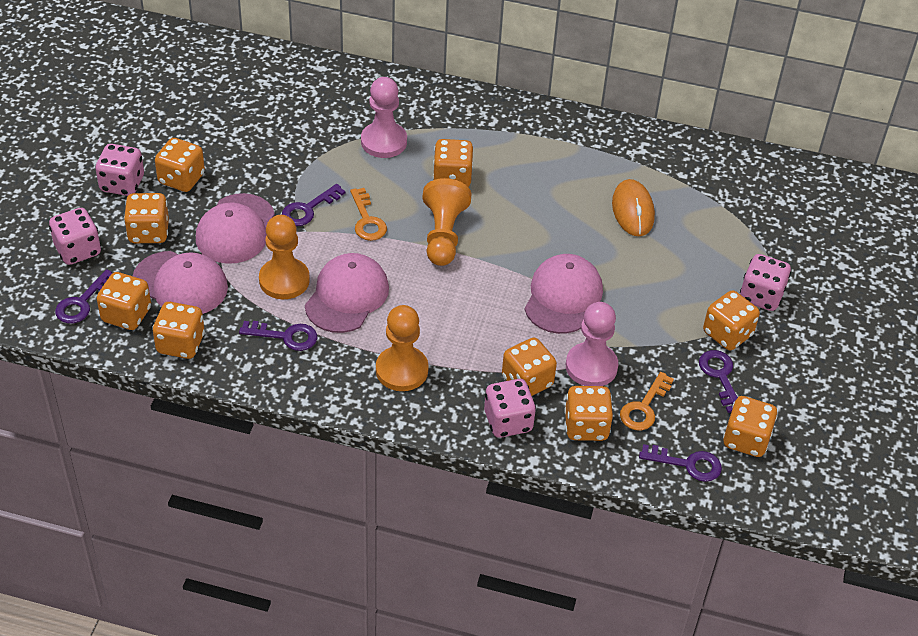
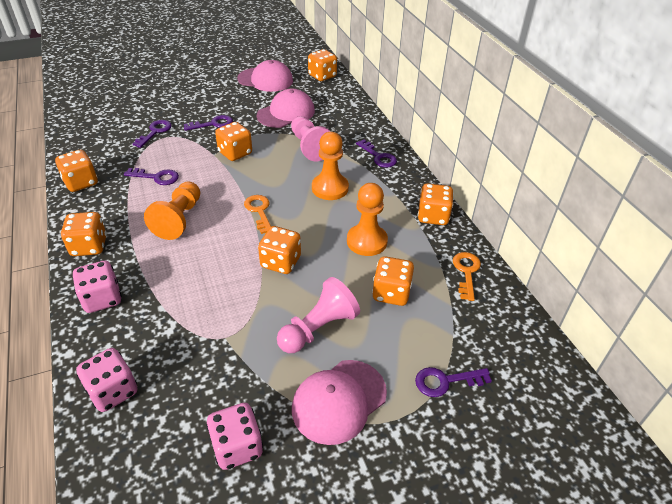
orange dice: 9 -> 7
orange mouse: 1 -> 0
pink cap: 4 -> 3
pink dice: 4 -> 3

